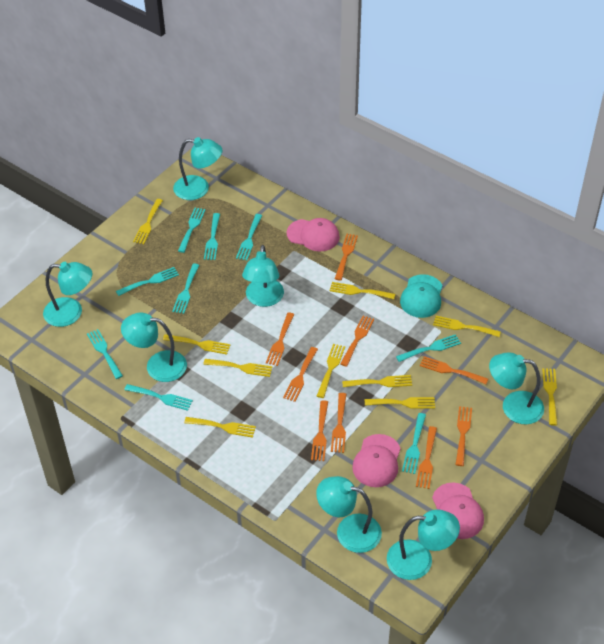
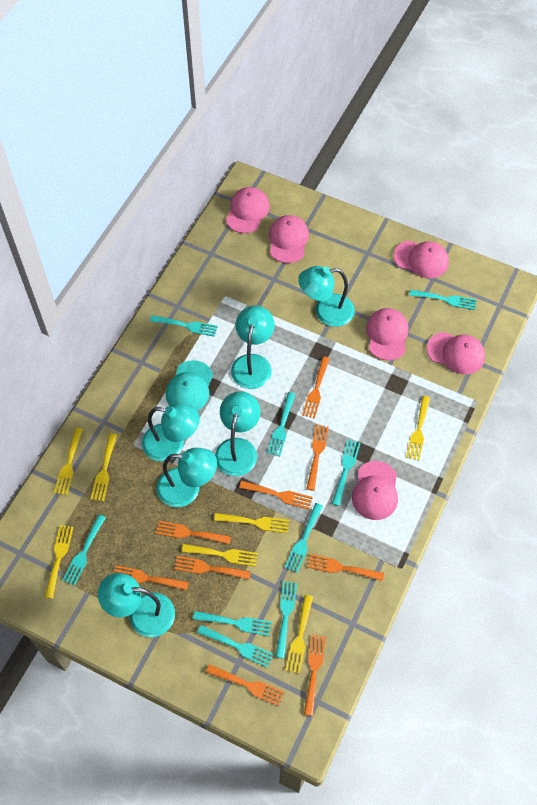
pink cap: 3 -> 6
turquoise lamp: 7 -> 6
yellow fork: 10 -> 7

